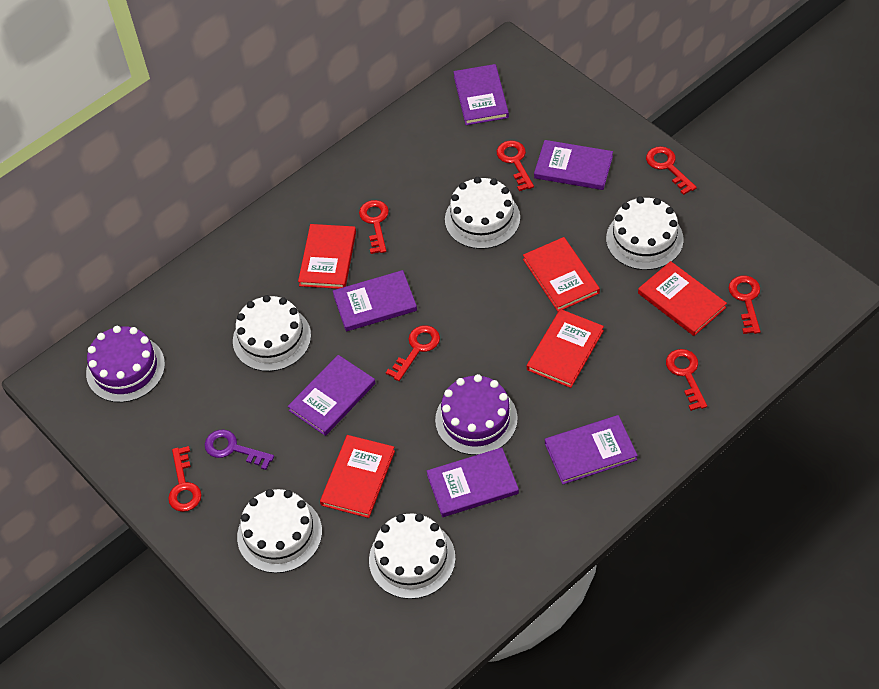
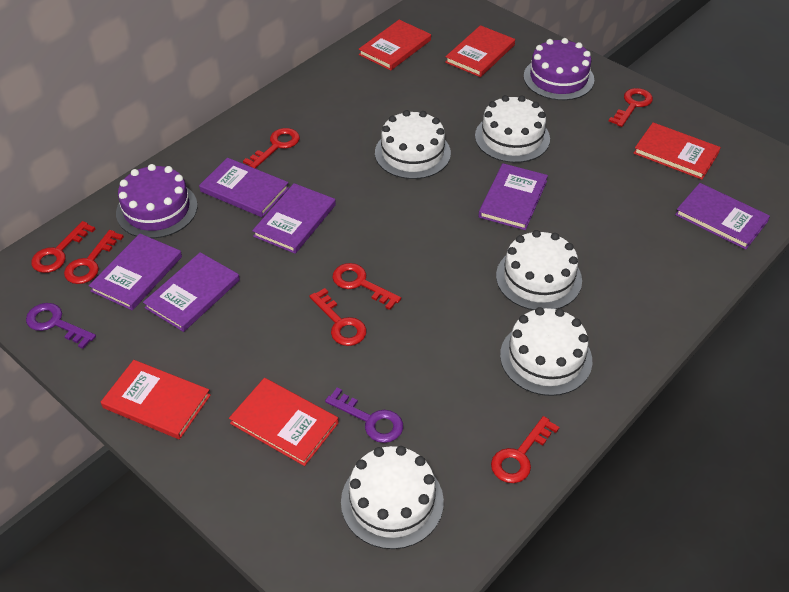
purple key: 1 -> 2

